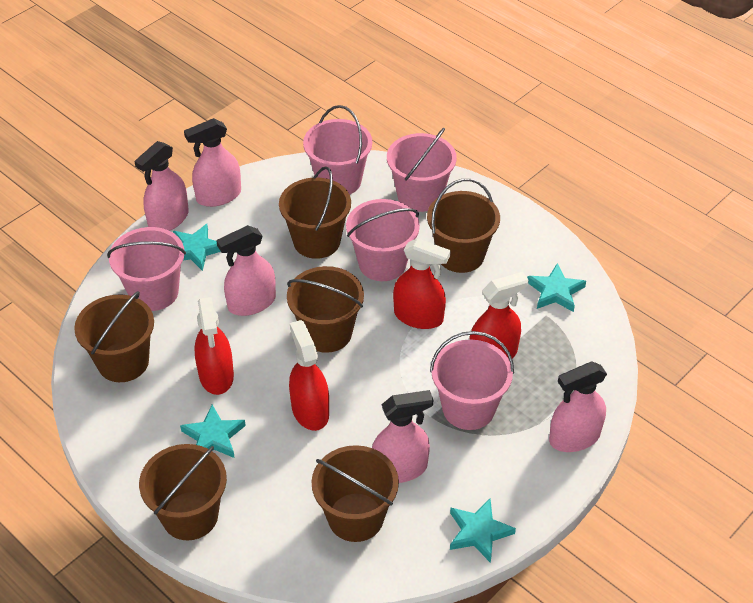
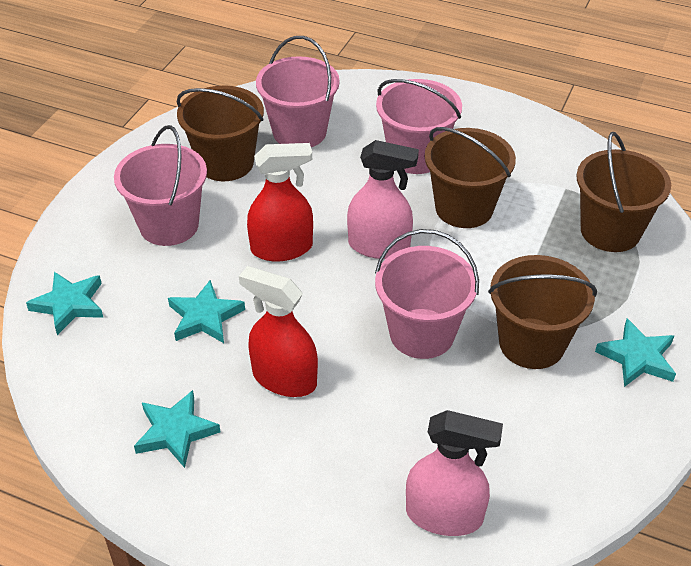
brown bucket: 6 -> 4
pink bucket: 5 -> 4
pink spray bottle: 5 -> 2
red spray bottle: 4 -> 2

